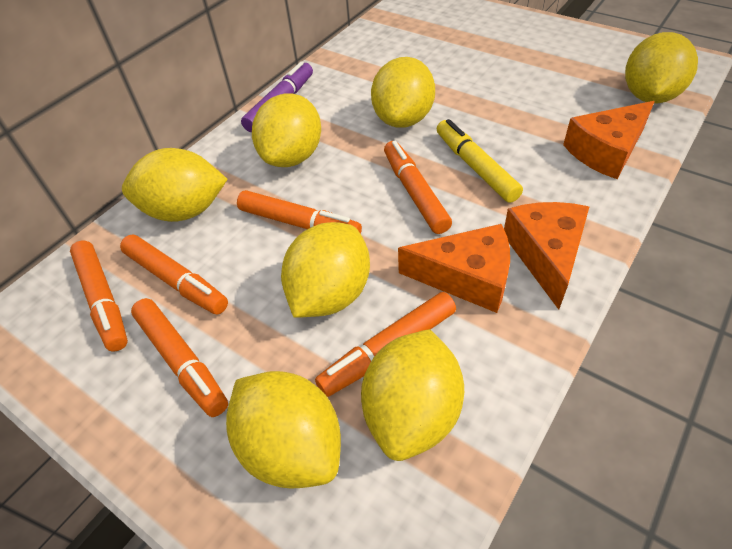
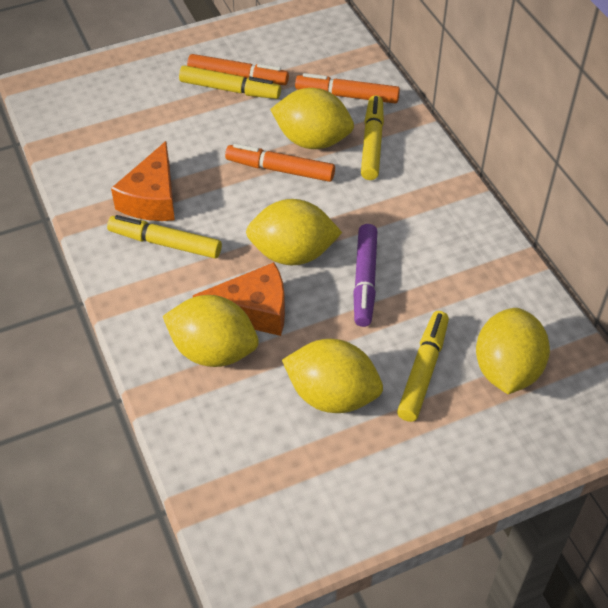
orange cheese: 3 -> 2
orange marker: 6 -> 3
yellow lemon: 7 -> 5
yellow marker: 1 -> 4

